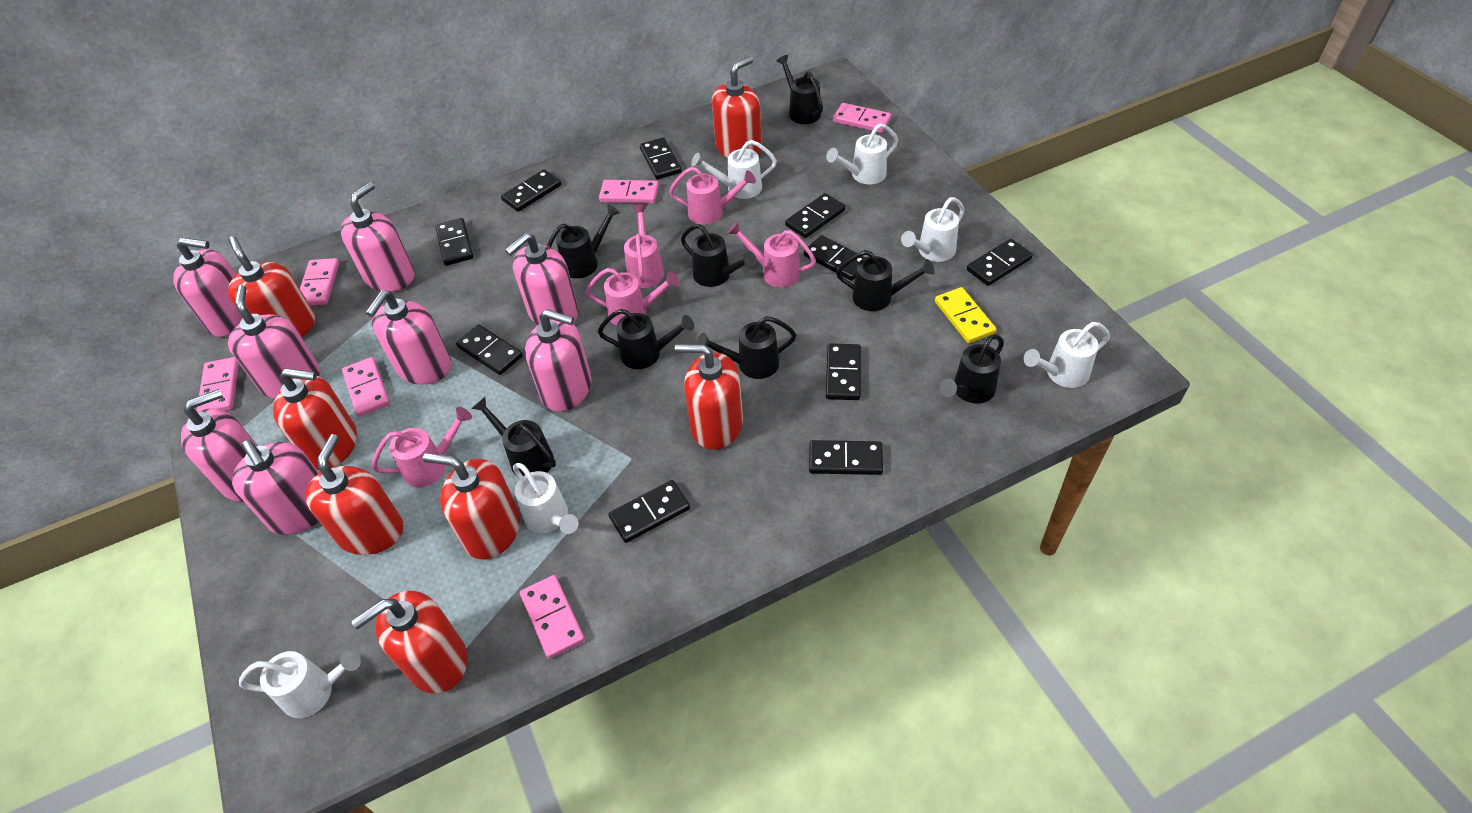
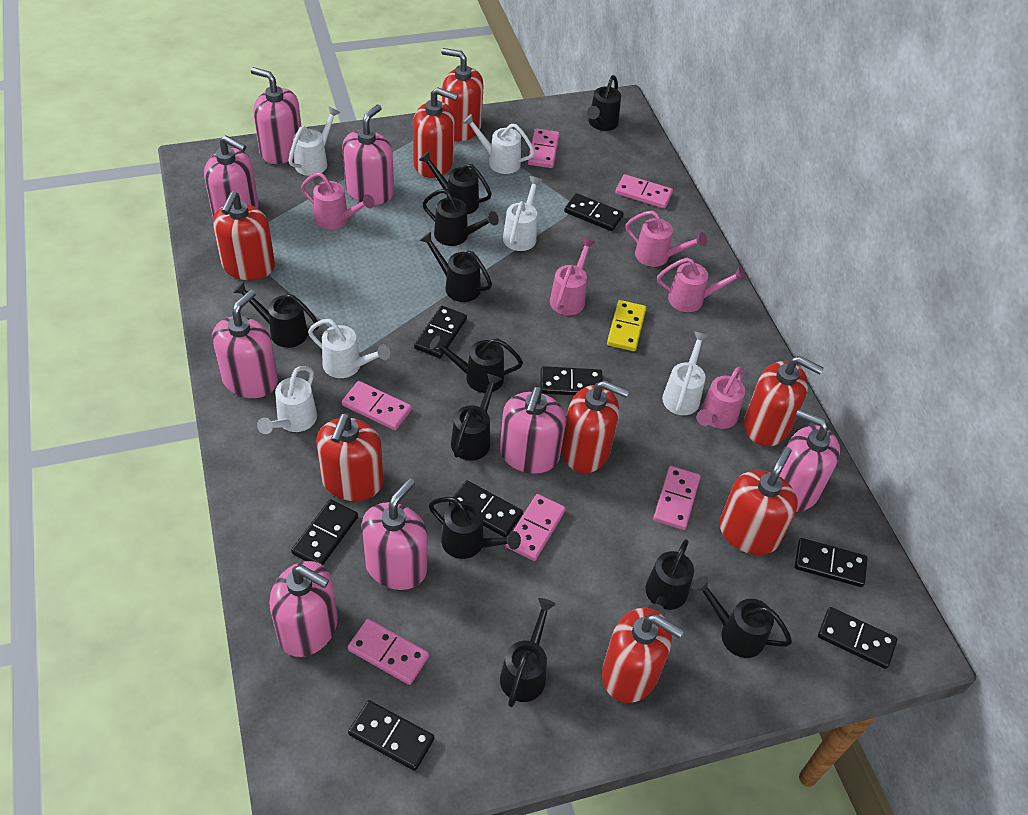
black domino: 10 -> 8
black watering can: 8 -> 11
red soap dispenser: 7 -> 8

